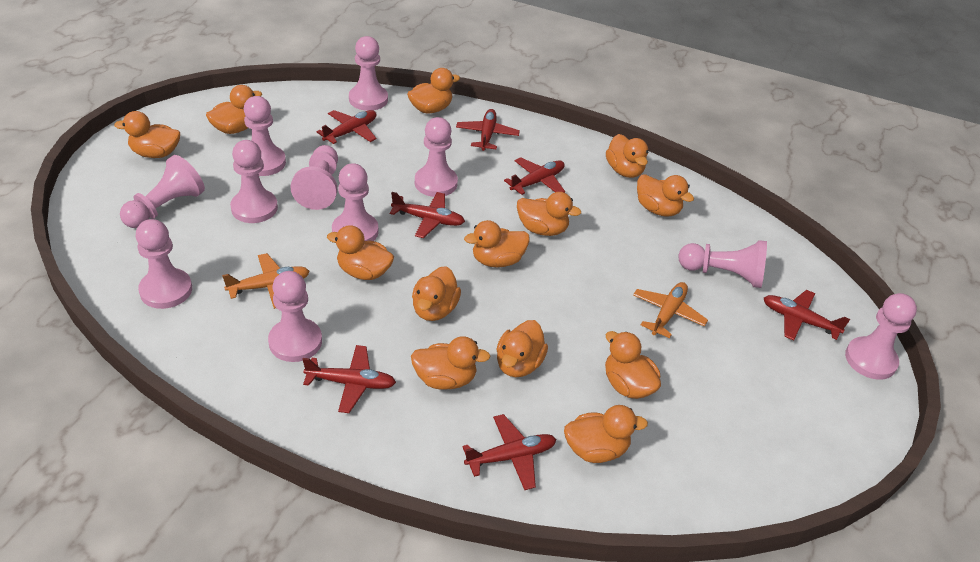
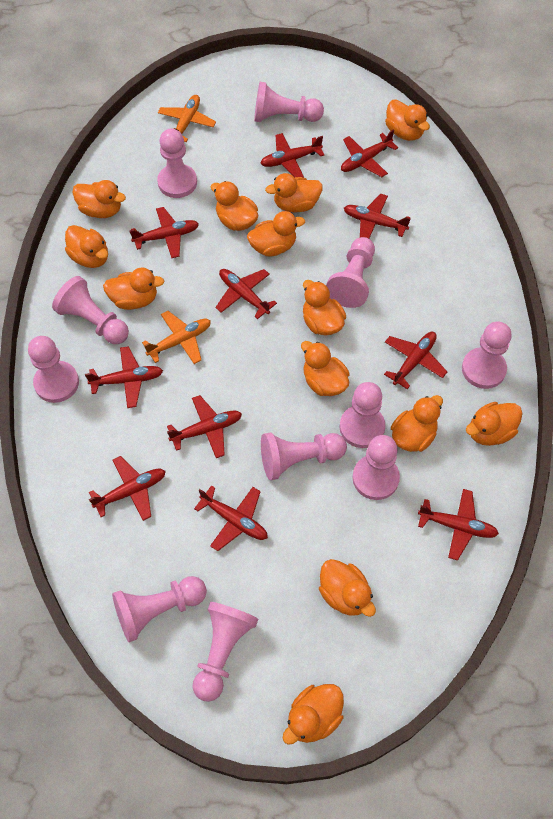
red plane: 7 -> 11

